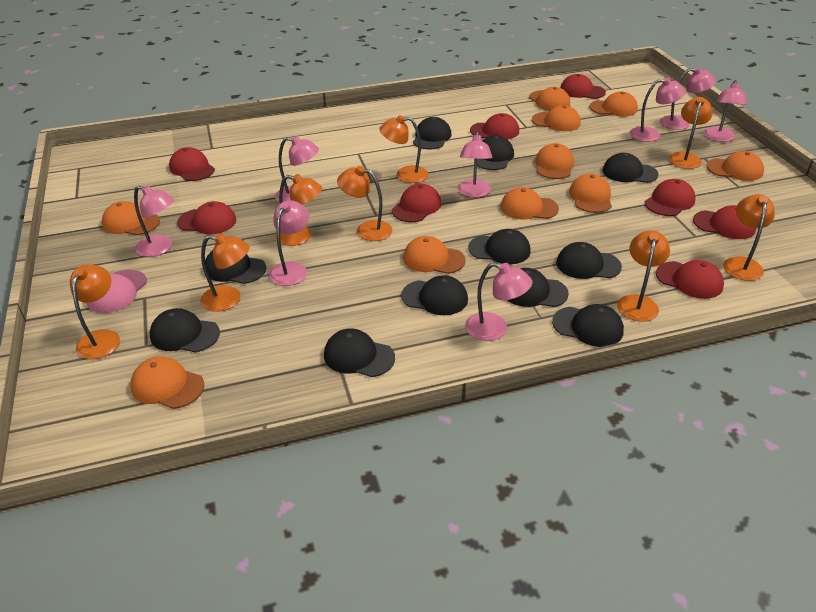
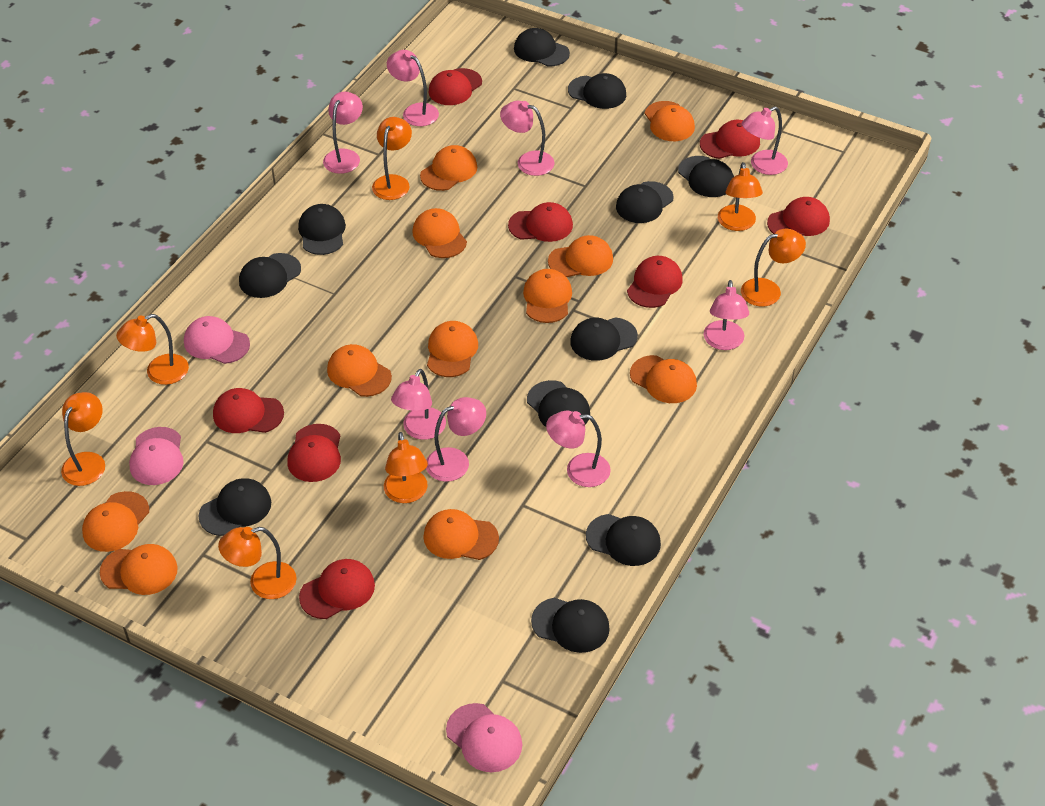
orange cap: 10 -> 11
orange lamp: 8 -> 7
pink cap: 1 -> 3

